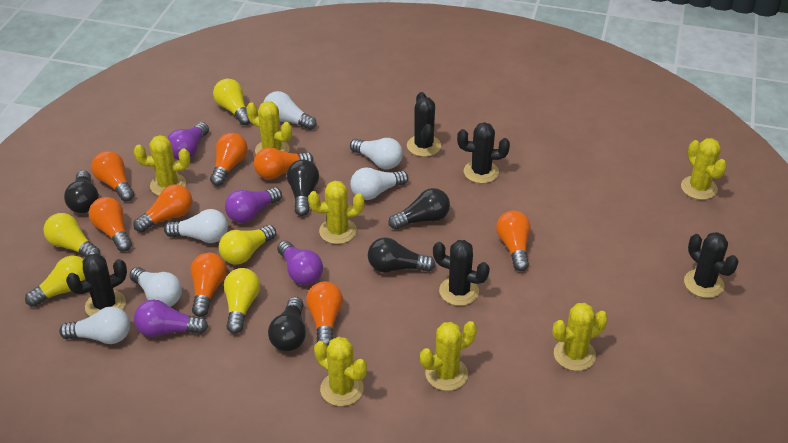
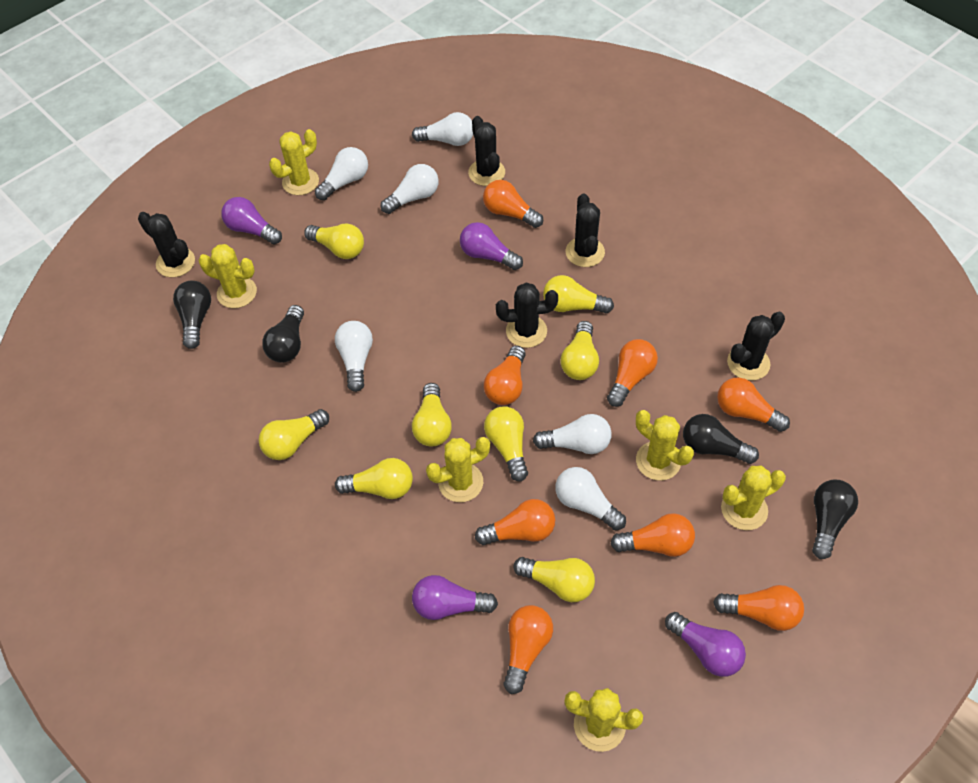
black light bulb: 5 -> 4
yellow cactus: 7 -> 6
yellow light bulb: 5 -> 8

